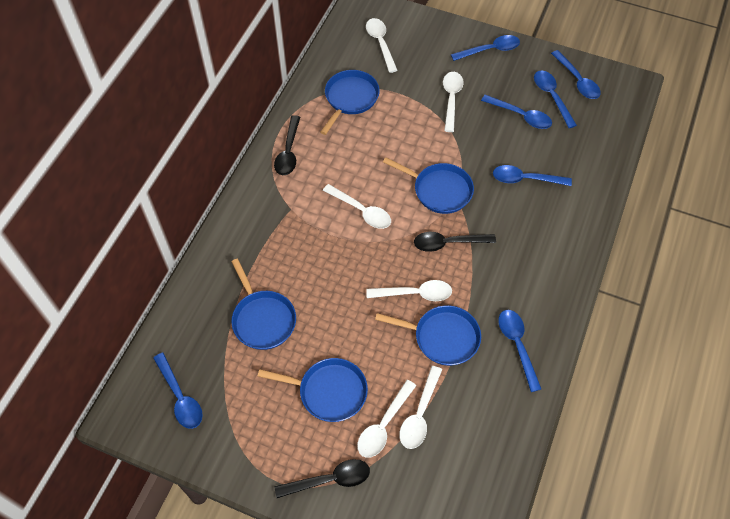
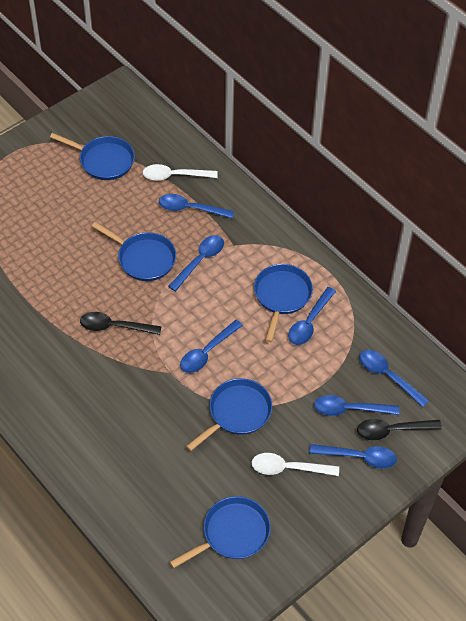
black spoon: 3 -> 2
white spoon: 6 -> 2

